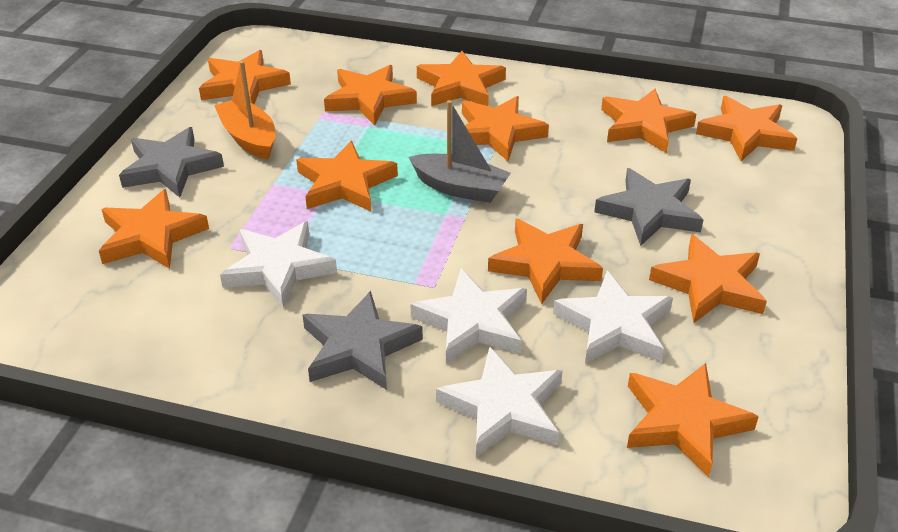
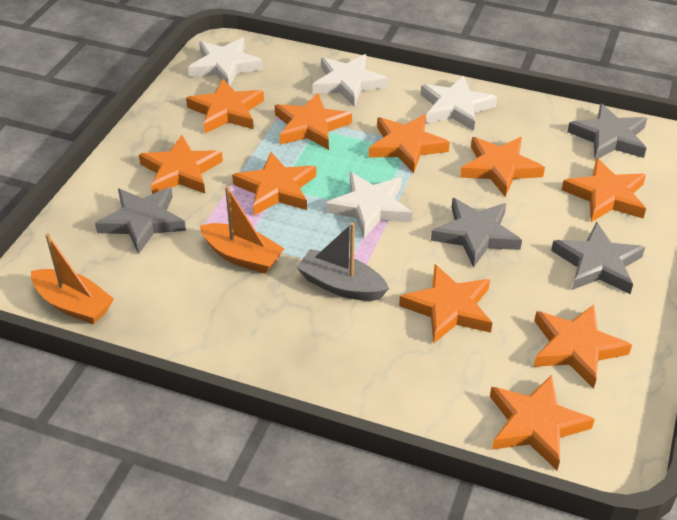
grey star: 3 -> 4
orange boat: 1 -> 2
orange star: 11 -> 10

